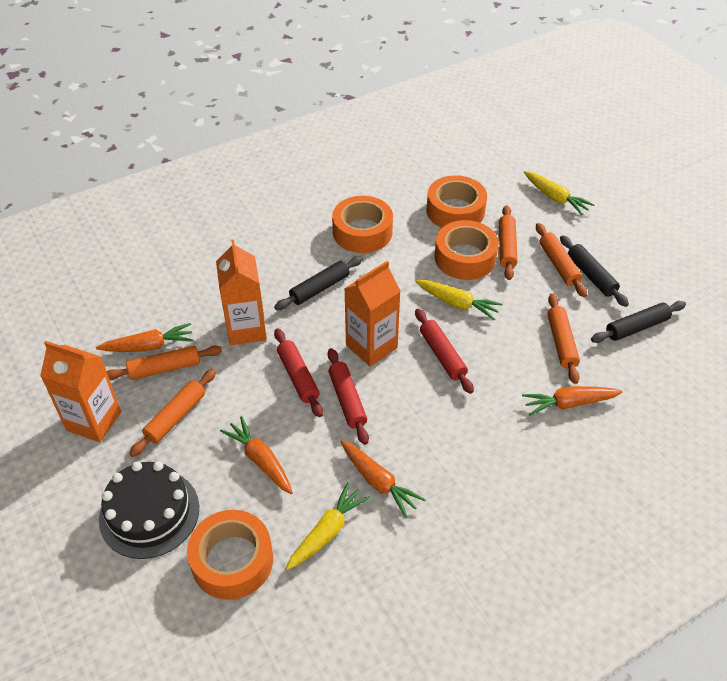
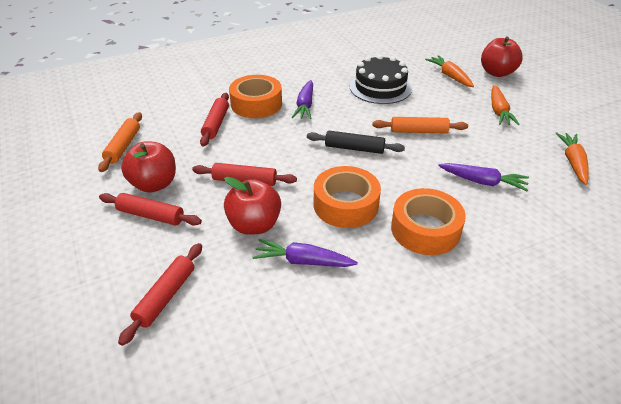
black rolling pin: 3 -> 1
orange carrot: 4 -> 3
orange carton: 3 -> 0
orange rolling pin: 5 -> 2
orange tape: 4 -> 3
purple carrot: 0 -> 3
red apple: 0 -> 3
red rolling pin: 3 -> 4
yellow carrot: 3 -> 0

